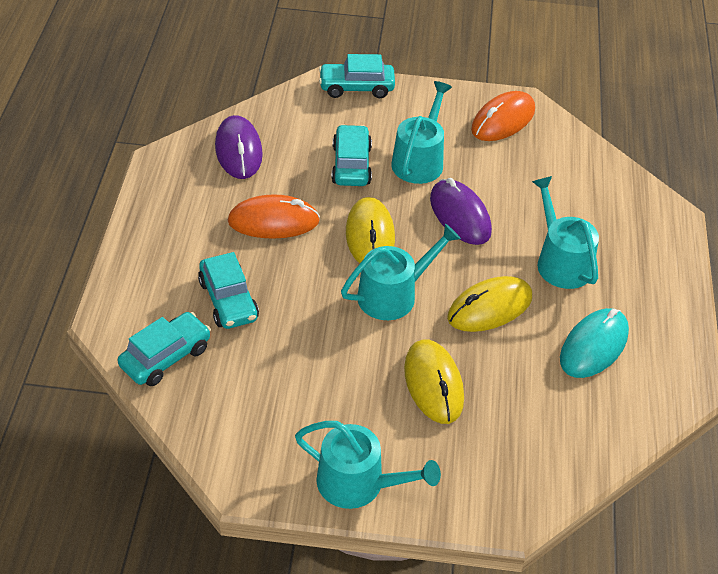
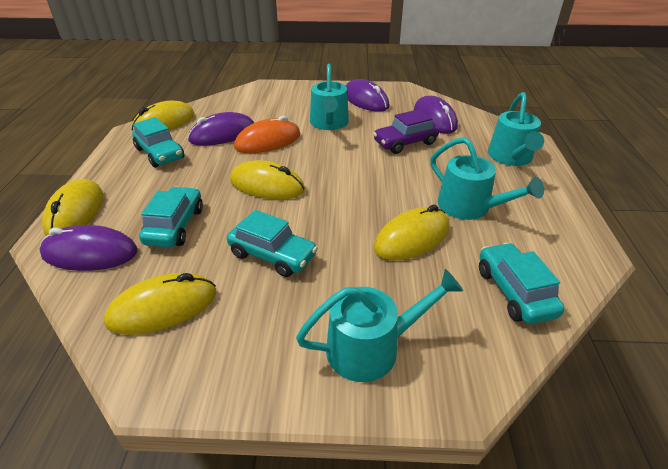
orange mouse: 2 -> 1
purple car: 0 -> 1
purple mouse: 2 -> 4
turquoise mouse: 1 -> 0
yellow mouse: 3 -> 5

